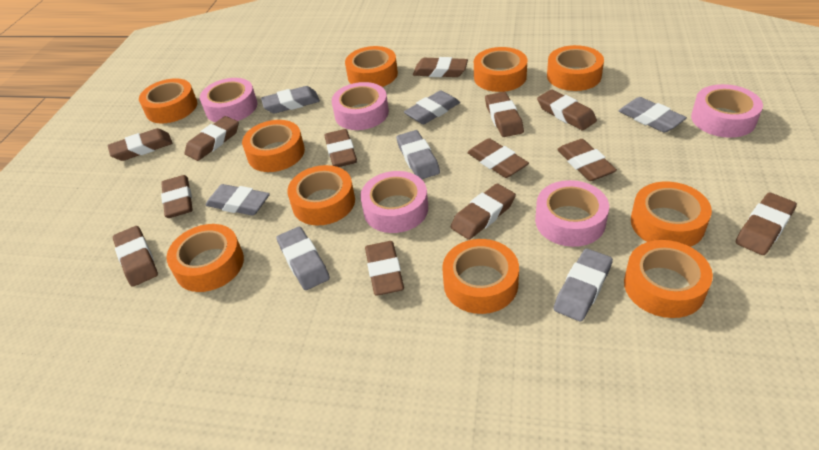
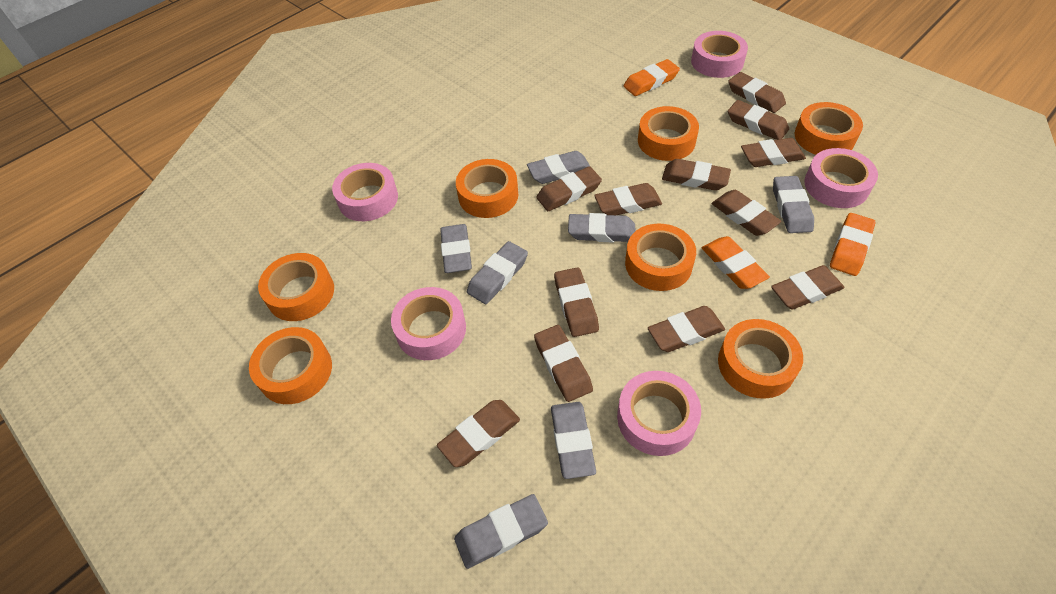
brown eraser: 13 -> 12
orange eraser: 0 -> 3
orange tape: 10 -> 7

